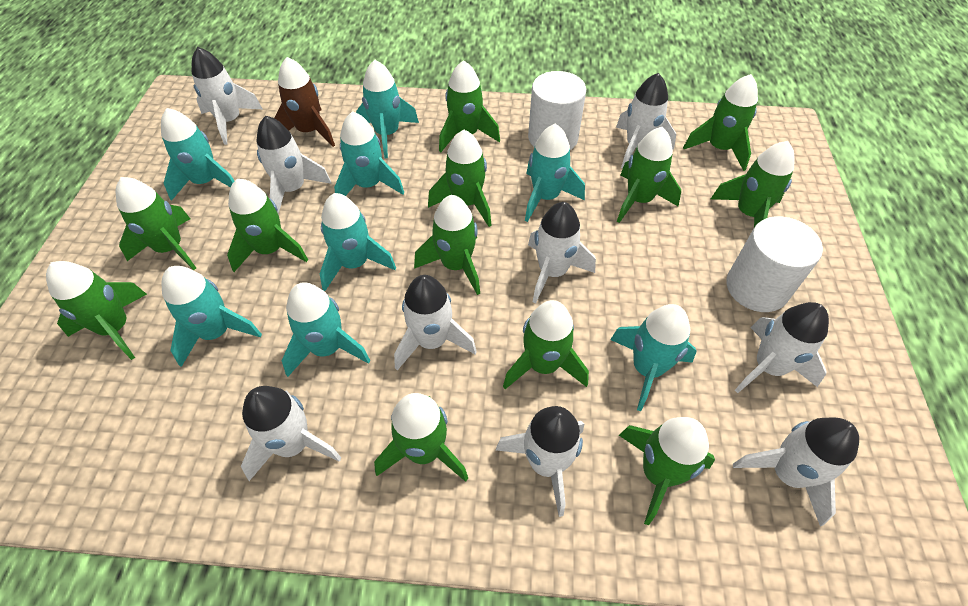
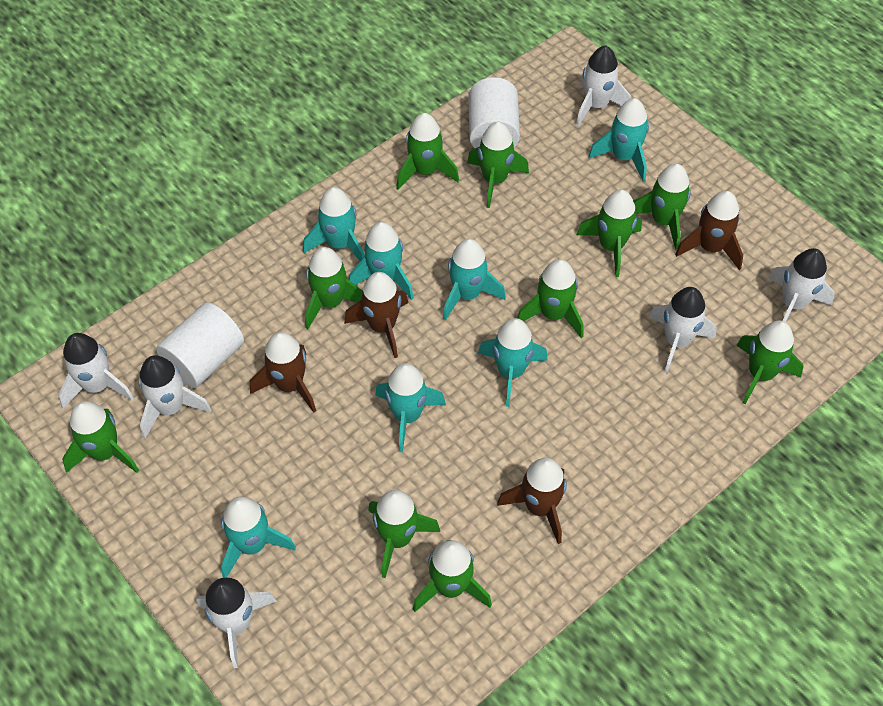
brown rocket: 1 -> 4
green rocket: 12 -> 10
turquoise rocket: 8 -> 7
white rocket: 9 -> 6

